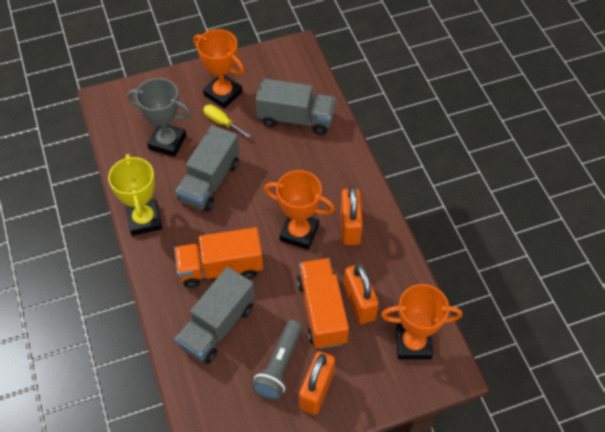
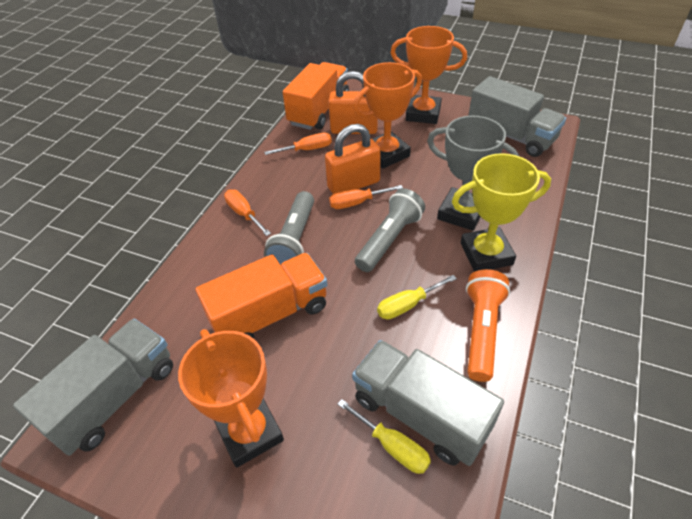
grey flashlight: 1 -> 2
orange flashlight: 0 -> 1
orange padlock: 3 -> 2
orange screwdriver: 0 -> 3
yellow screwdriver: 1 -> 2

